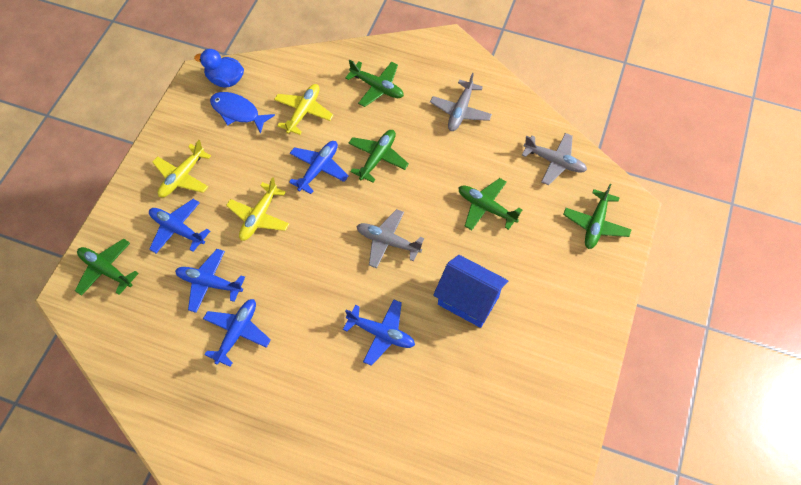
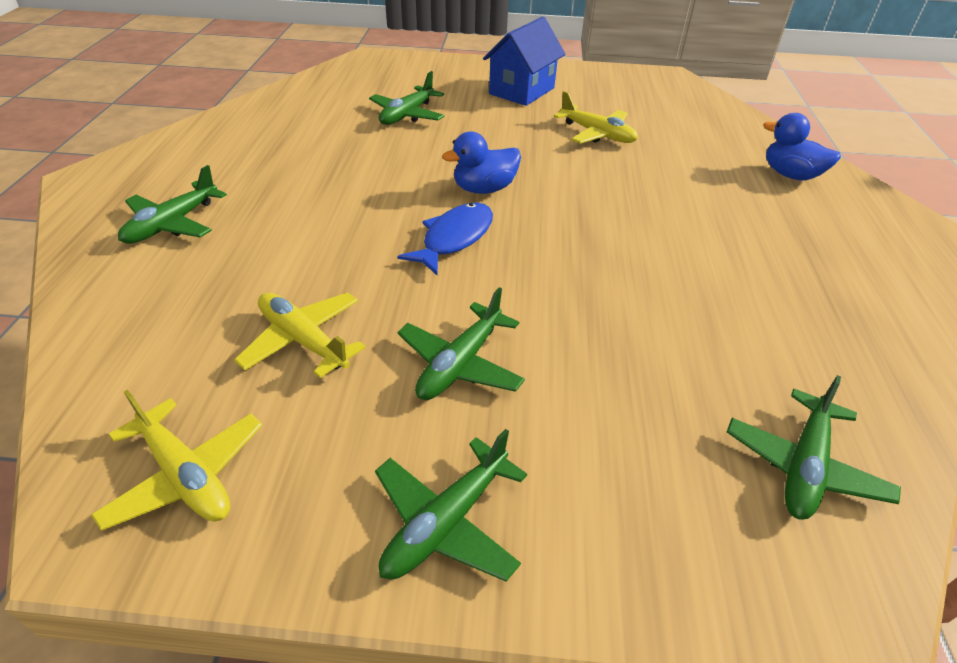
blue duck: 1 -> 2
blue plane: 5 -> 0
grey plane: 3 -> 0

